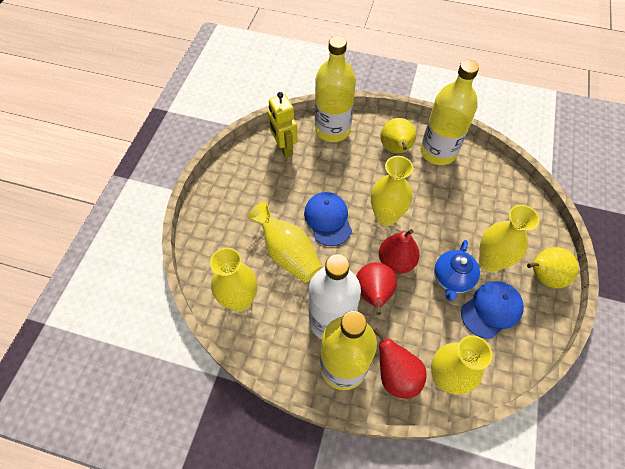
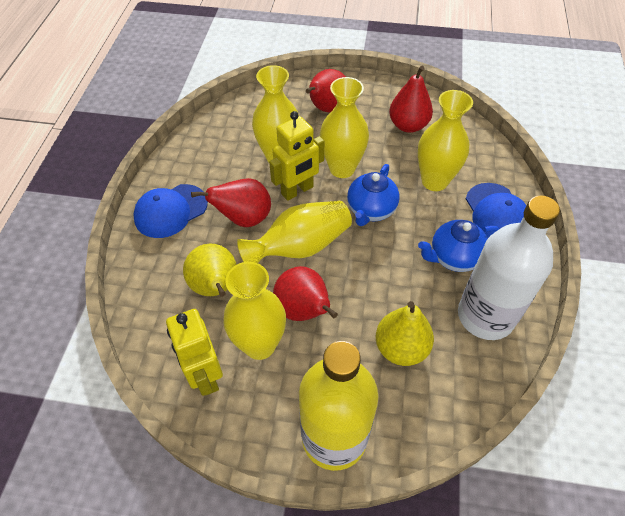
blue teapot: 1 -> 2
red pear: 3 -> 4
yellow bottle: 3 -> 1
yellow robot: 1 -> 2

